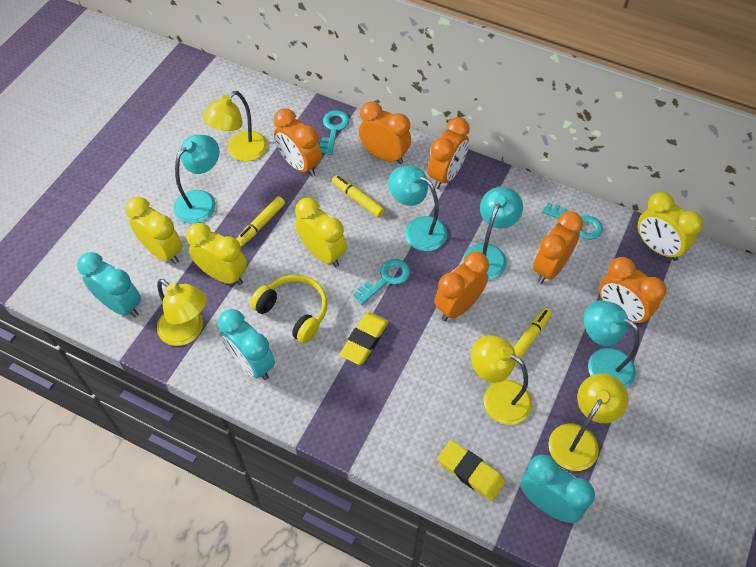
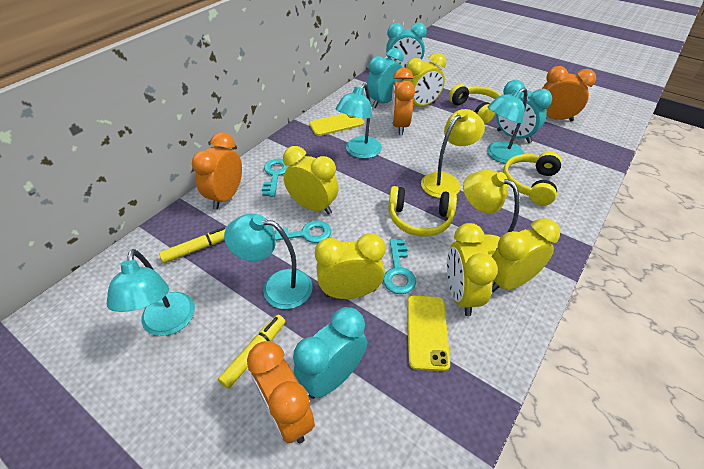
orange clock: 6 -> 4
turquoise clock: 3 -> 4
yellow clock: 4 -> 5
yellow eraser: 2 -> 0
yellow headphones: 1 -> 3
yellow lamp: 4 -> 2
yellow marker: 3 -> 2
yellow phone: 0 -> 2

